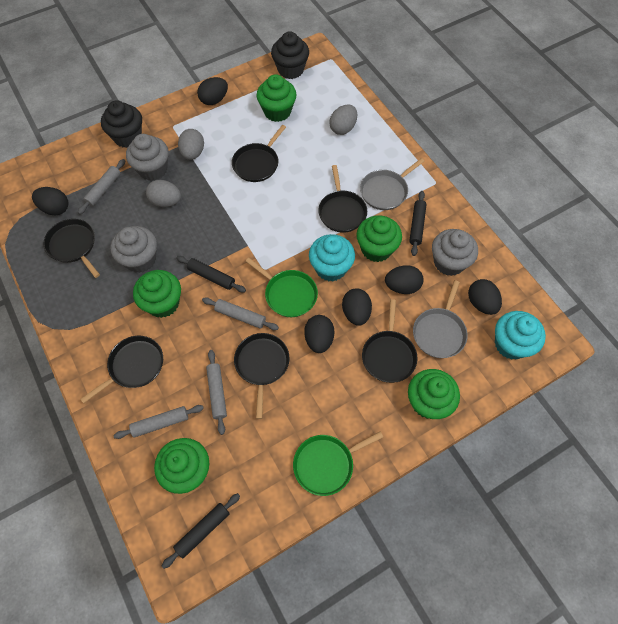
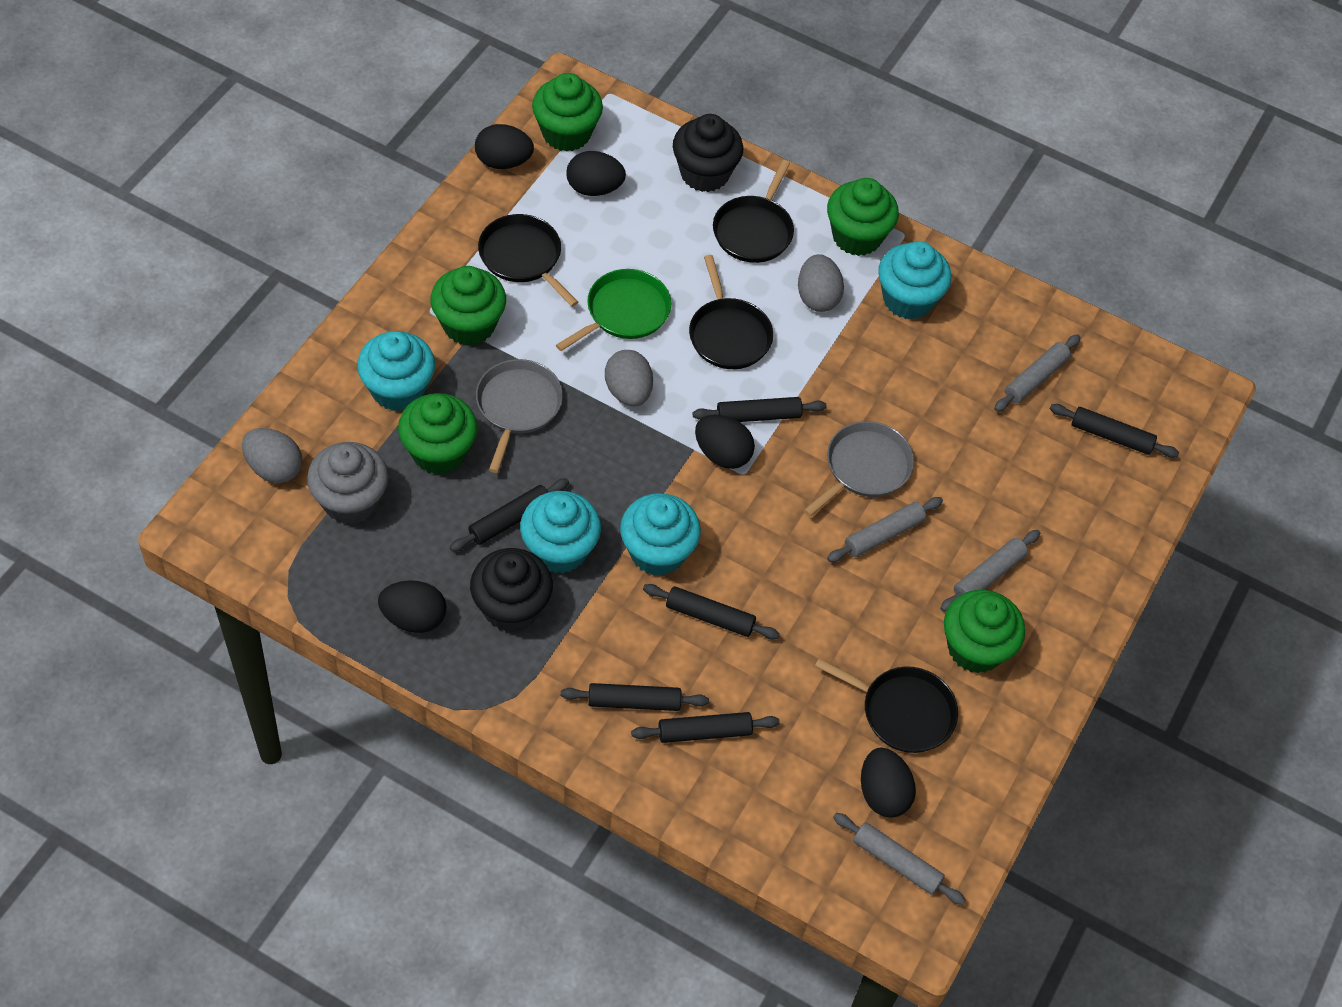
black egg: 6 -> 5
black pan: 6 -> 4
black rolling pin: 3 -> 6
green pan: 2 -> 1
grey cupcake: 3 -> 1
turquoise cupcake: 2 -> 4

